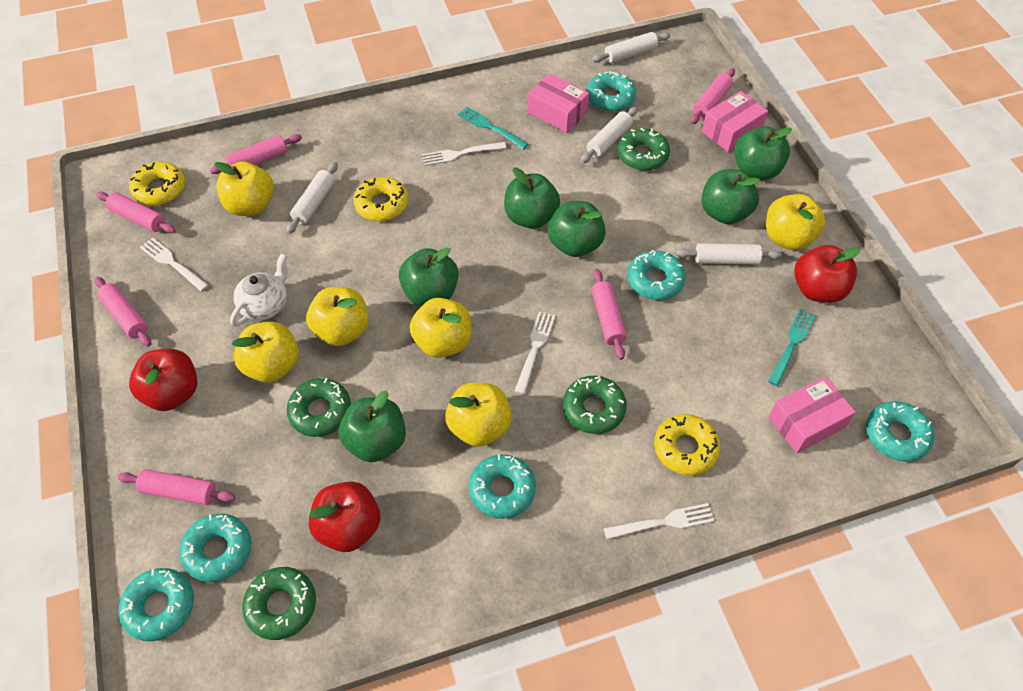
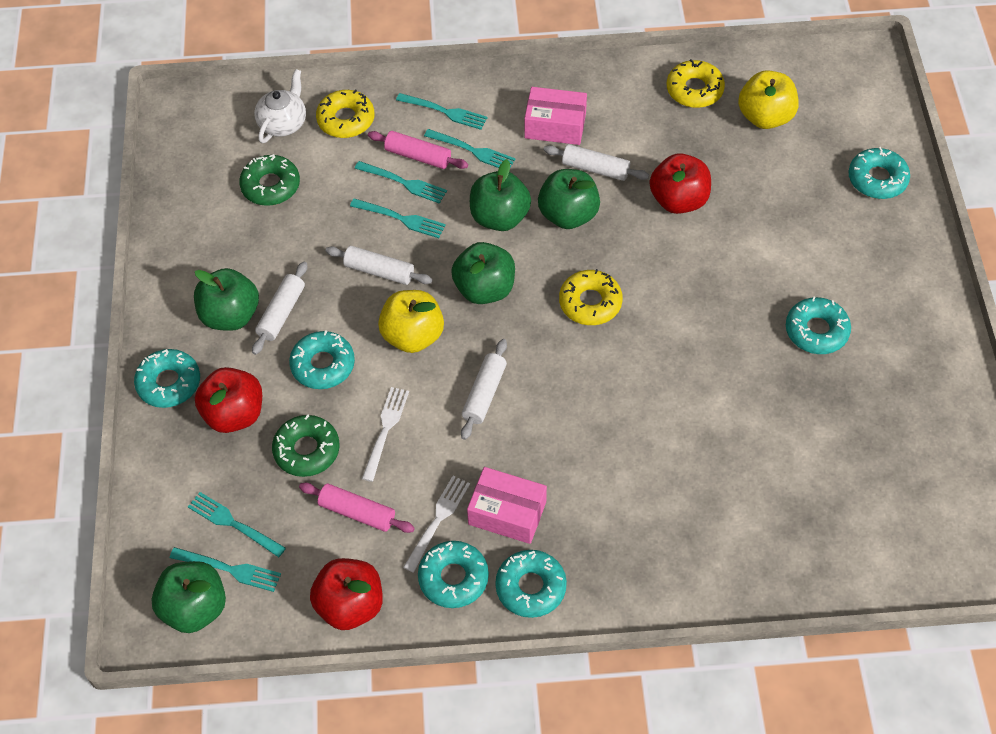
green apple: 6 -> 5
green donut: 4 -> 2
pink box: 3 -> 2
pink rolling pin: 6 -> 2
turquoise fork: 2 -> 6
white fork: 4 -> 2
yellow apple: 6 -> 2

